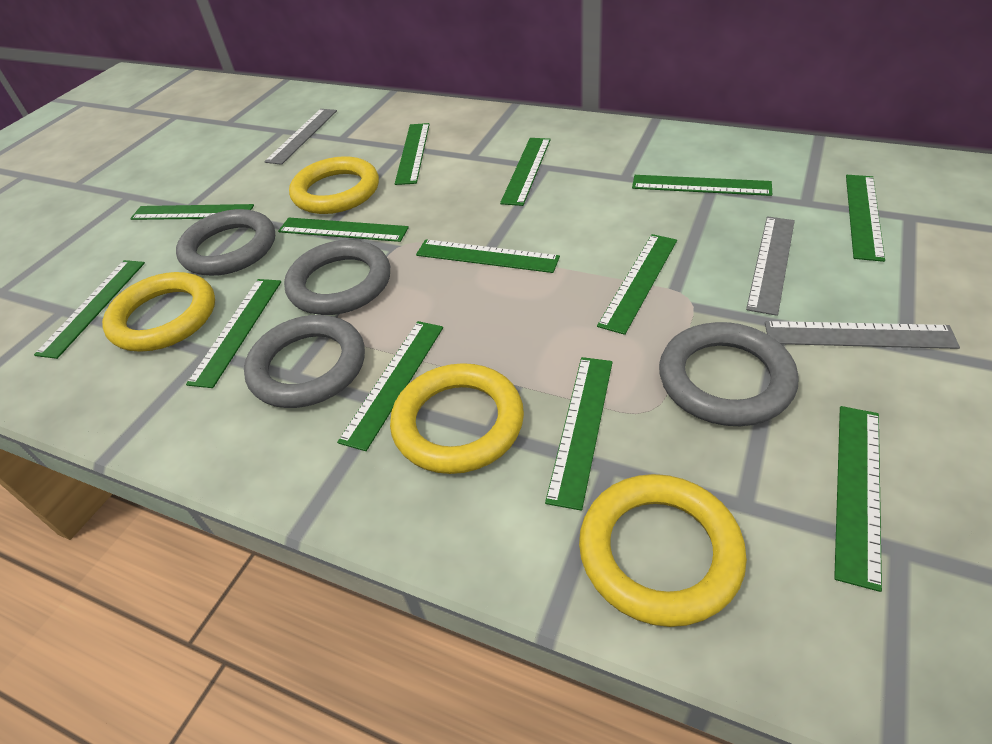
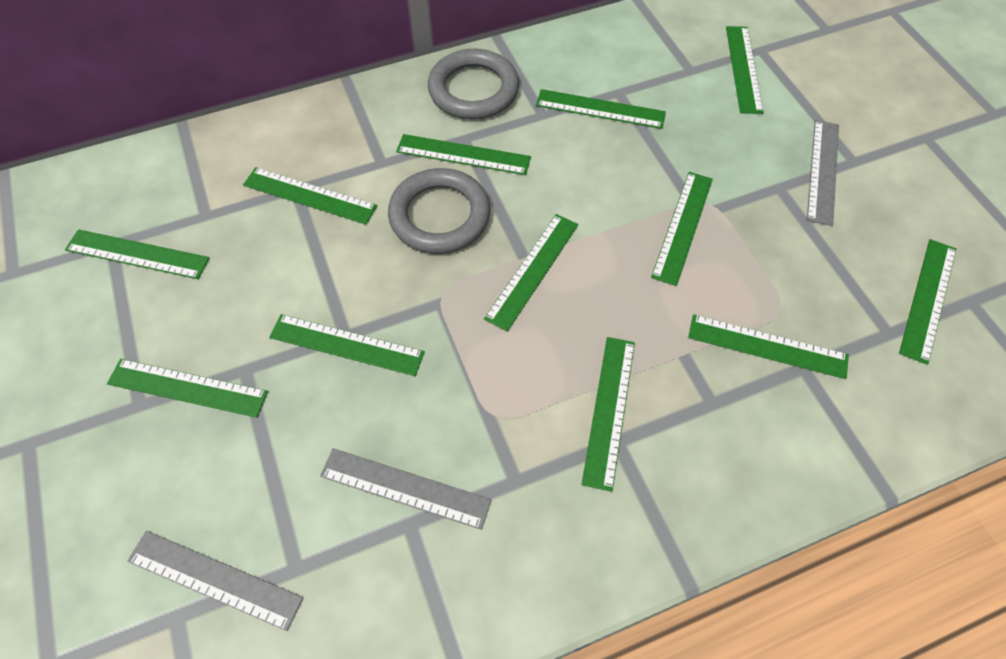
green ruler: 13 -> 12
grey ring: 4 -> 2
yellow ring: 4 -> 0

